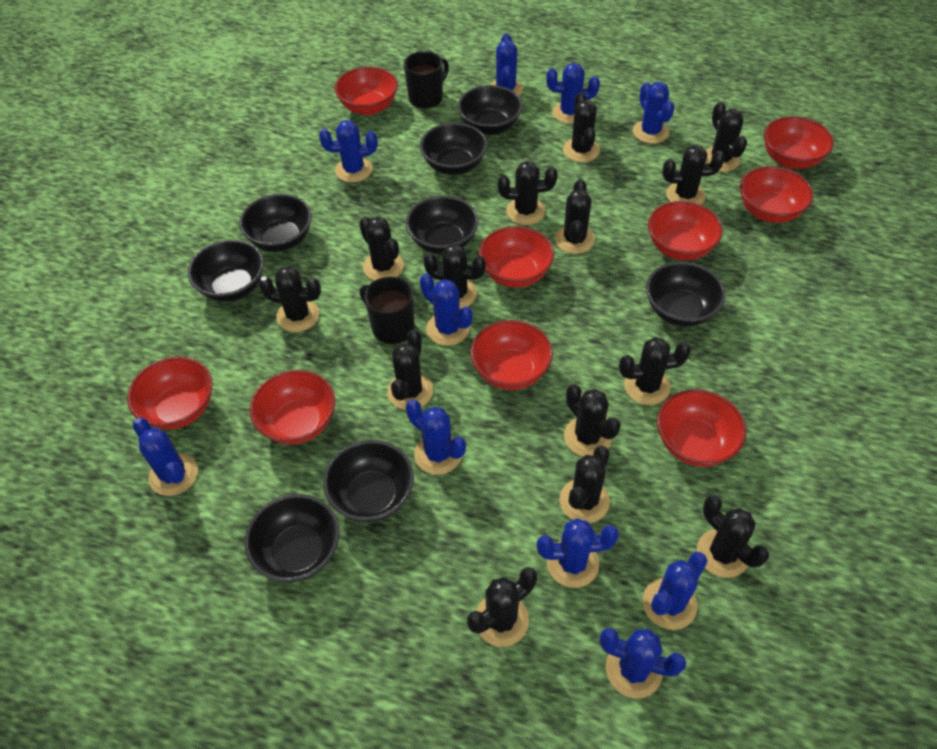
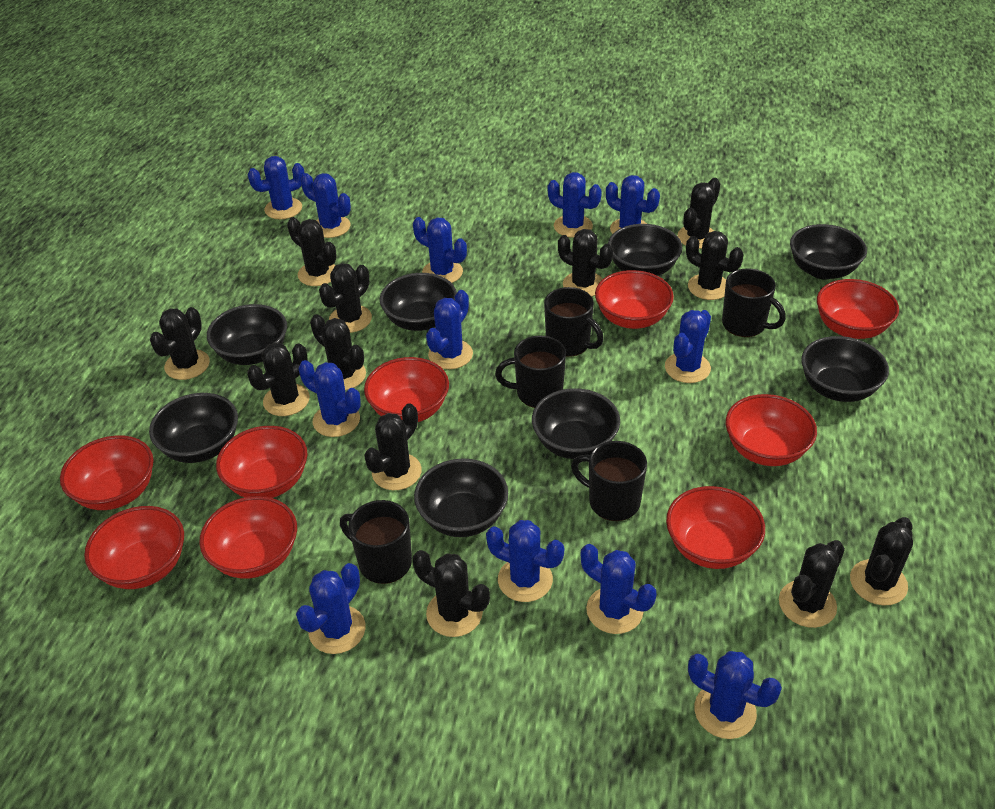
black cactus: 14 -> 12
black mug: 2 -> 5
blue cactus: 10 -> 12

